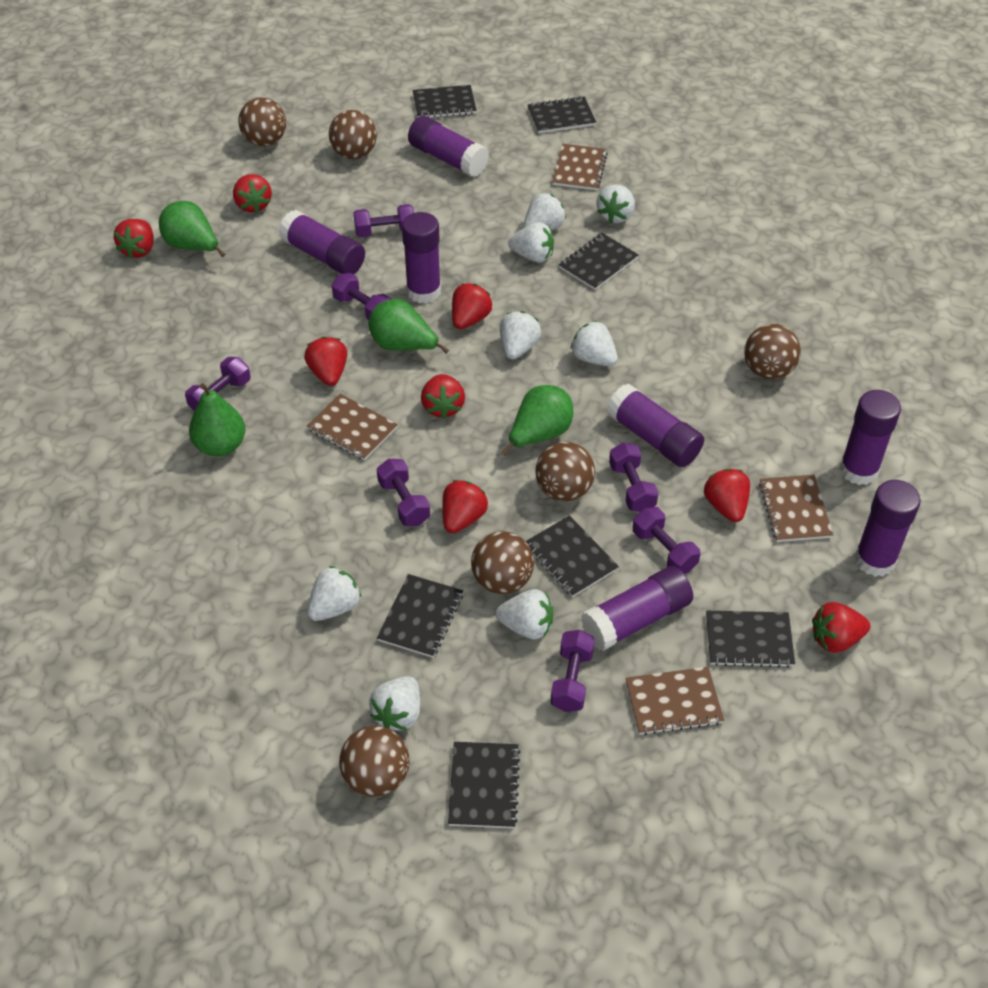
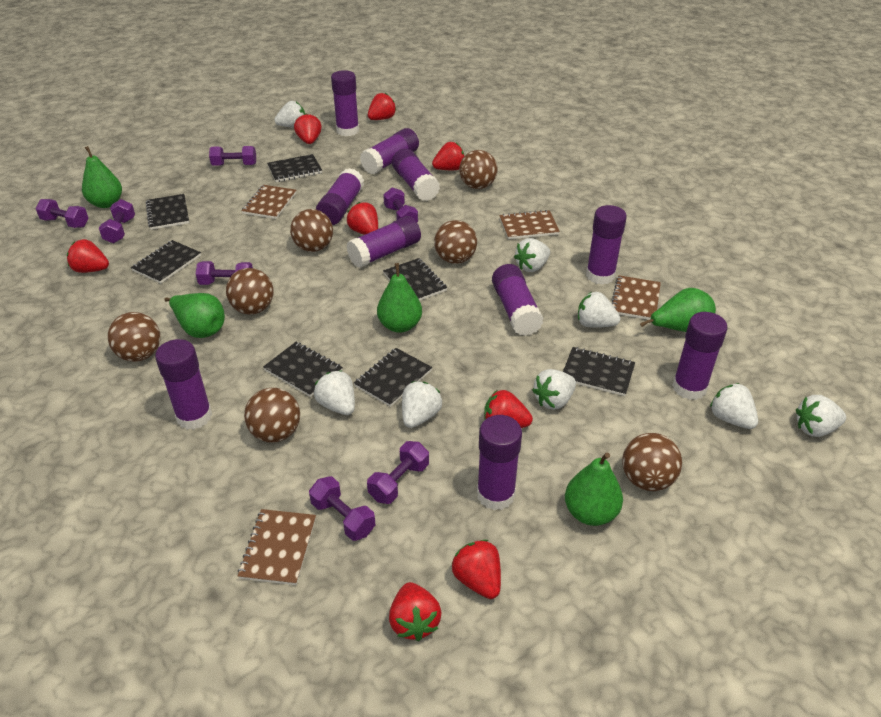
brown ball: 6 -> 7
green pear: 4 -> 5
purple glue stick: 7 -> 10

